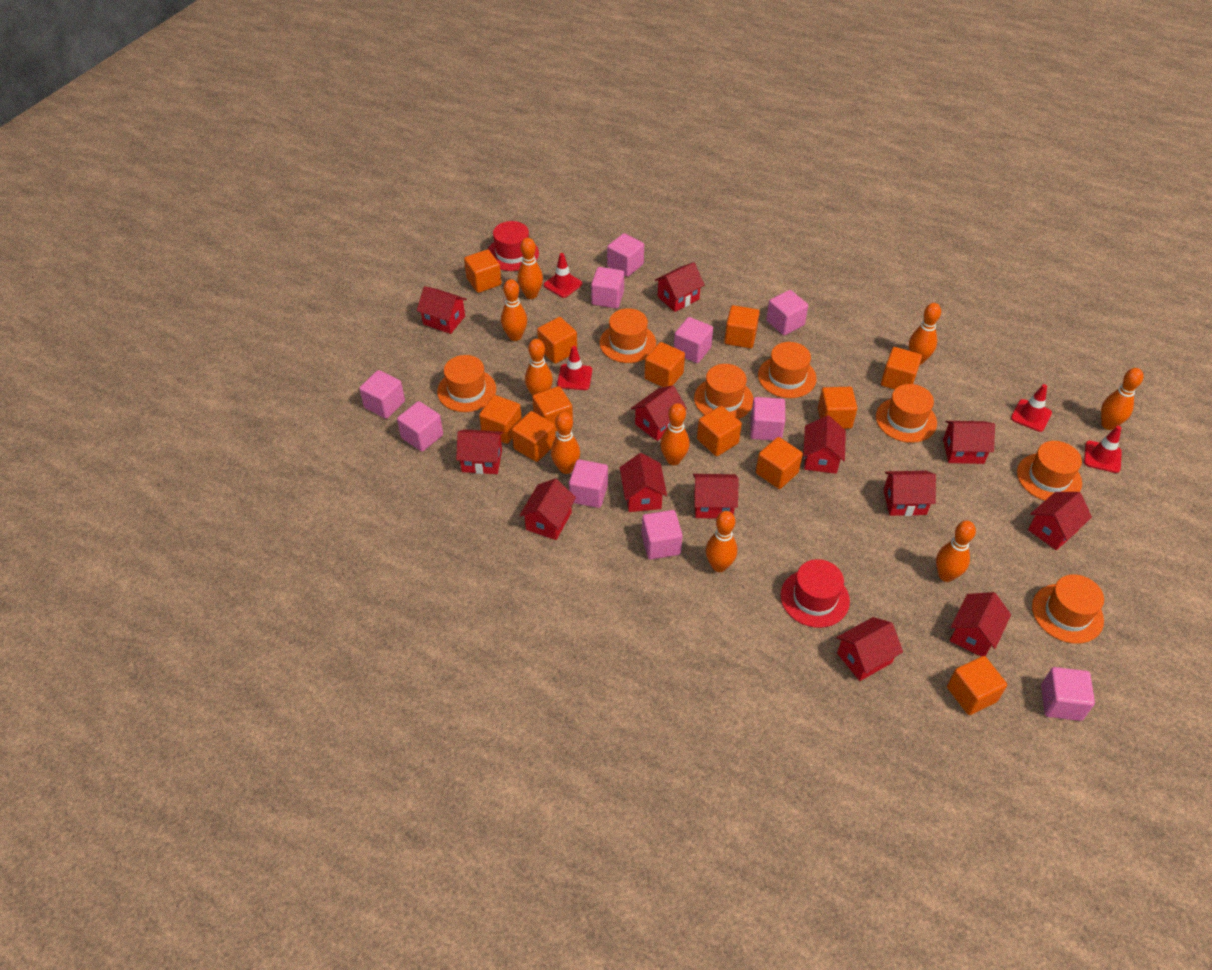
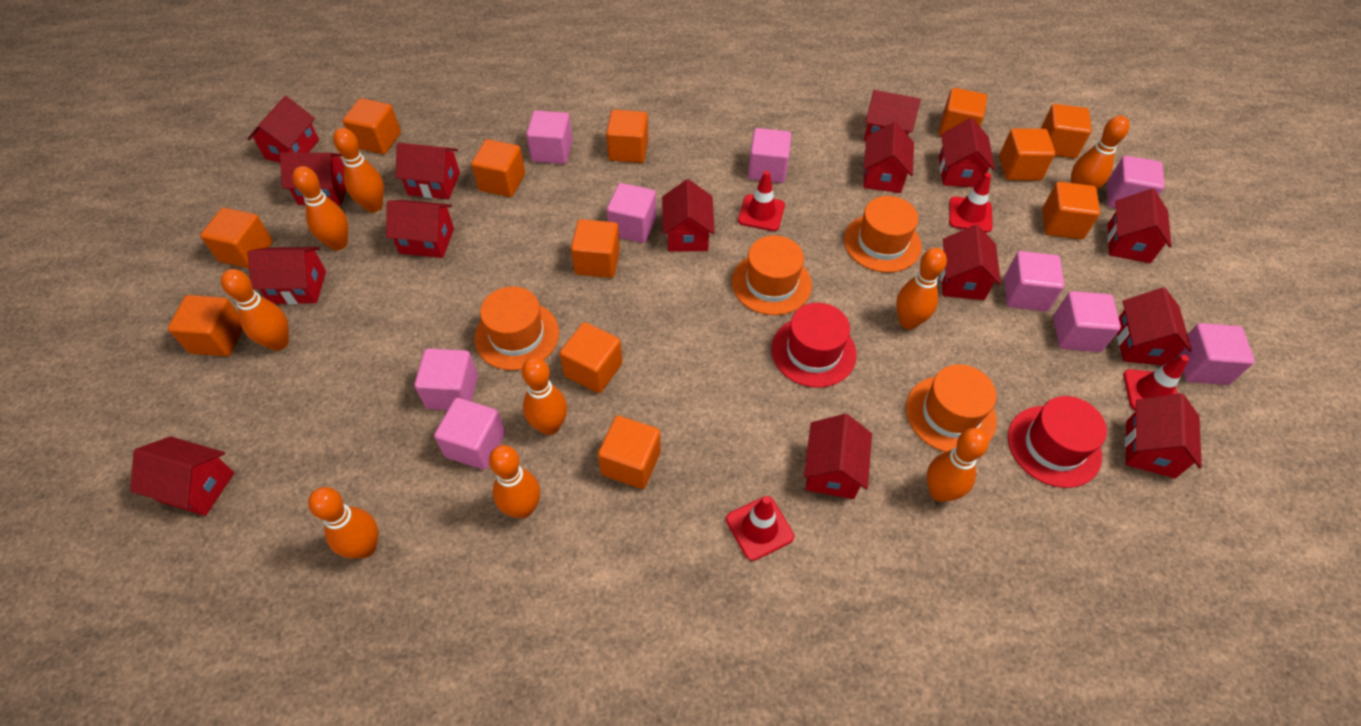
orange hat: 7 -> 4
pink cube: 10 -> 9
red house: 13 -> 15

